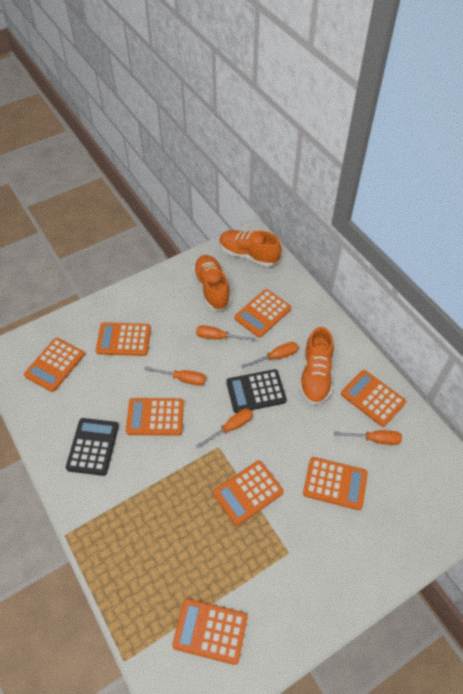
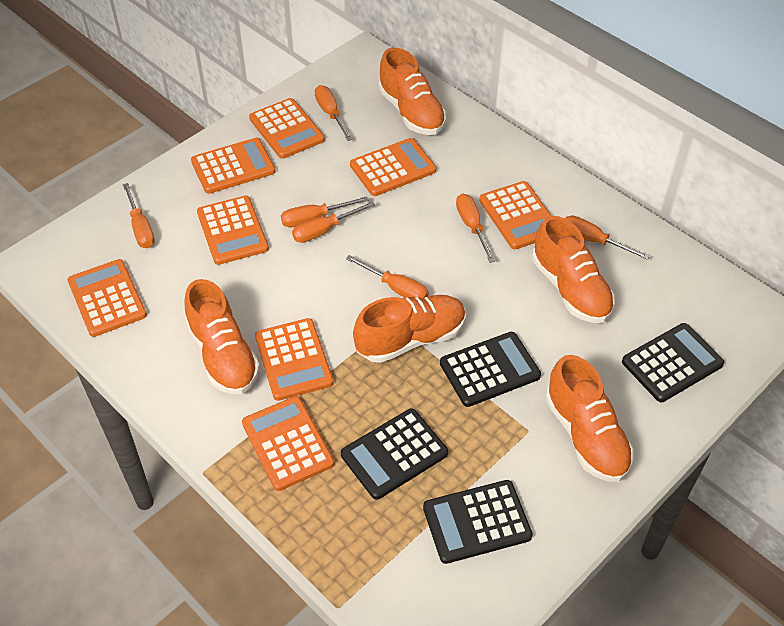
black calculator: 2 -> 4
orange screwdriver: 5 -> 7
orange shoe: 3 -> 5

